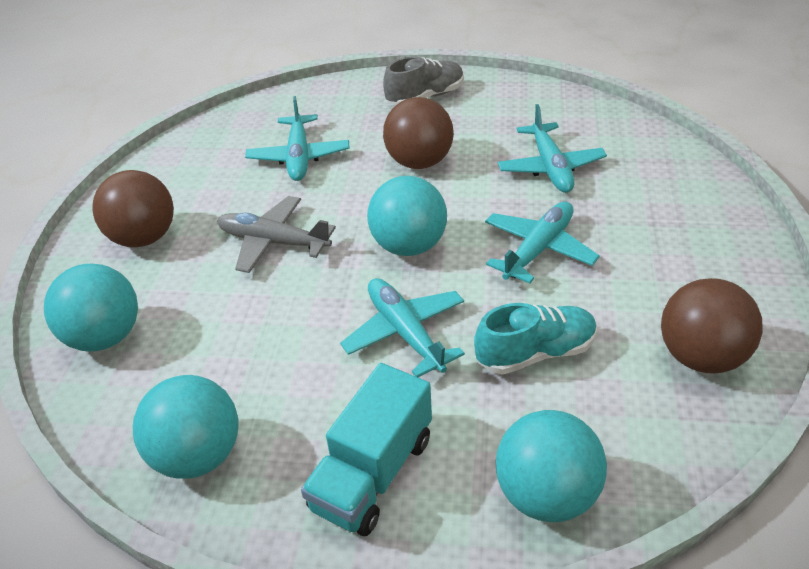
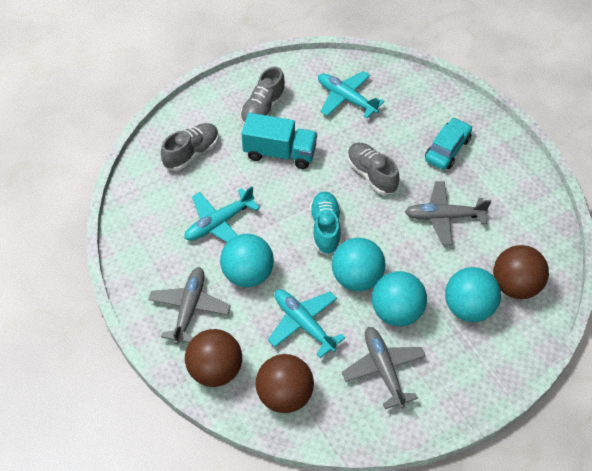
grey plane: 1 -> 3
grey shoe: 1 -> 3
turquoise car: 0 -> 1
turquoise plane: 4 -> 3

